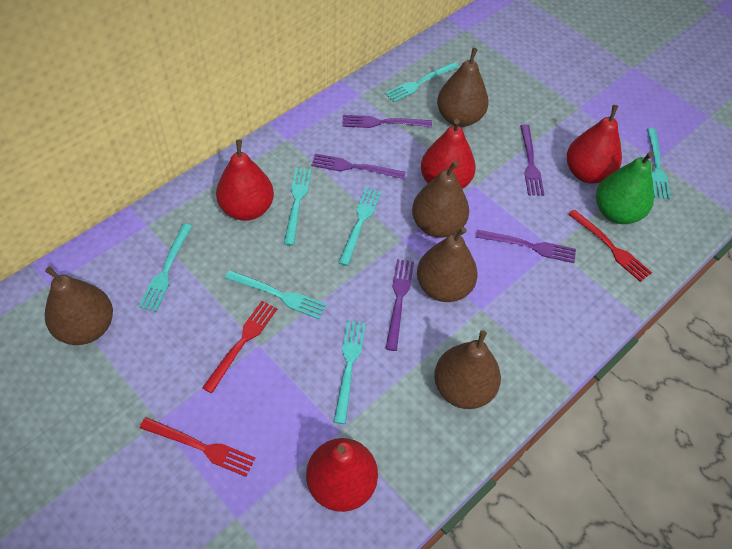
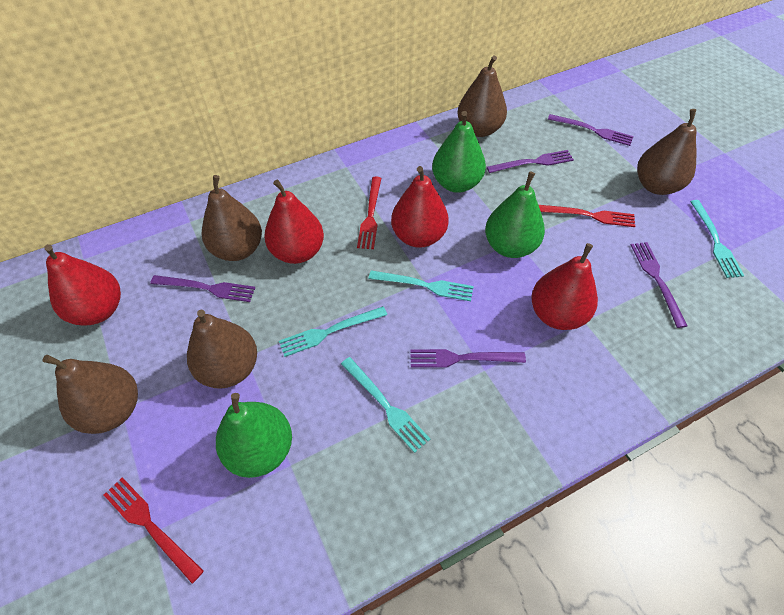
green pear: 1 -> 3
turquoise fork: 7 -> 4

